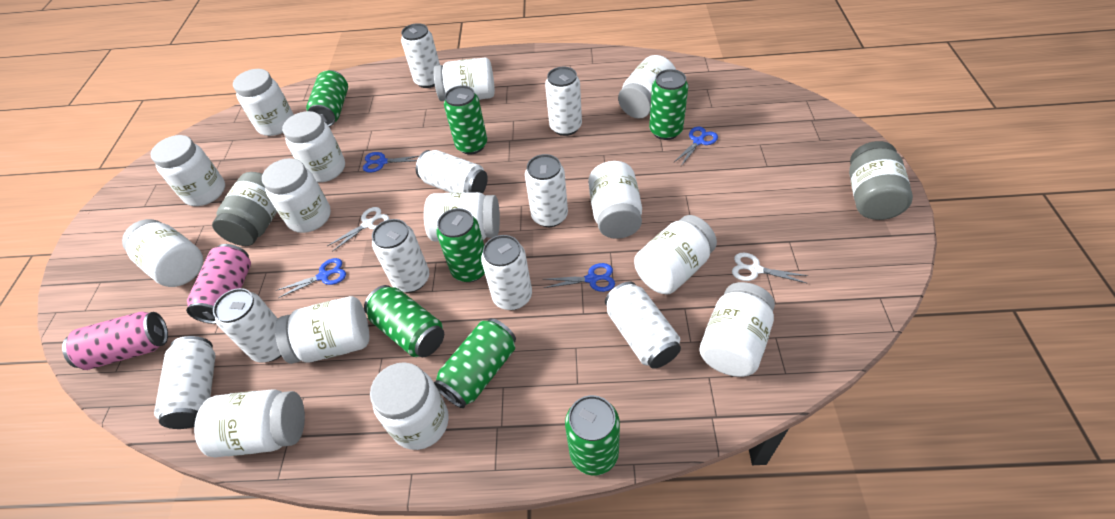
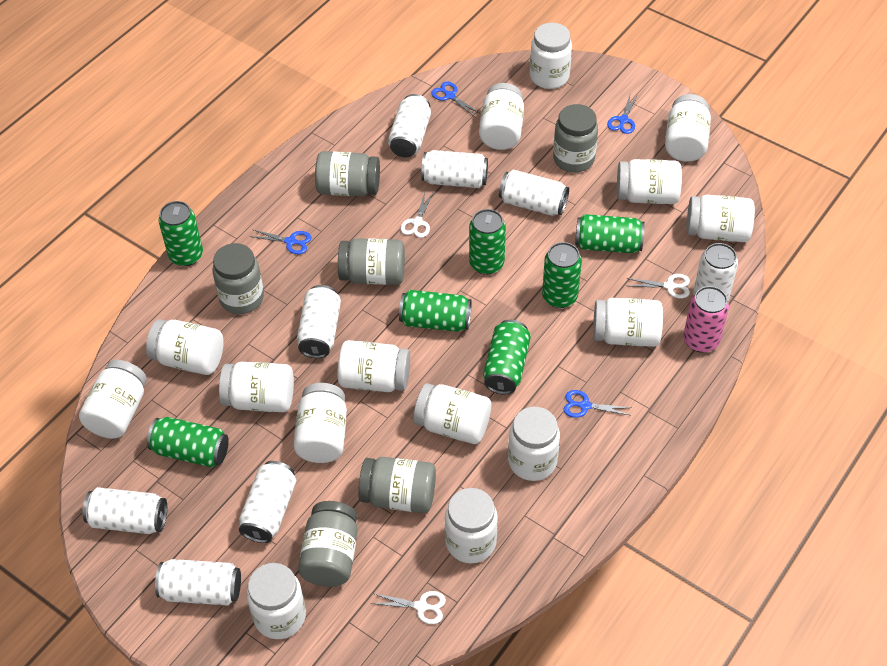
grey jar: 2 -> 6
pink can: 2 -> 1
white can: 9 -> 8
white jar: 14 -> 15
white scissors: 2 -> 3

